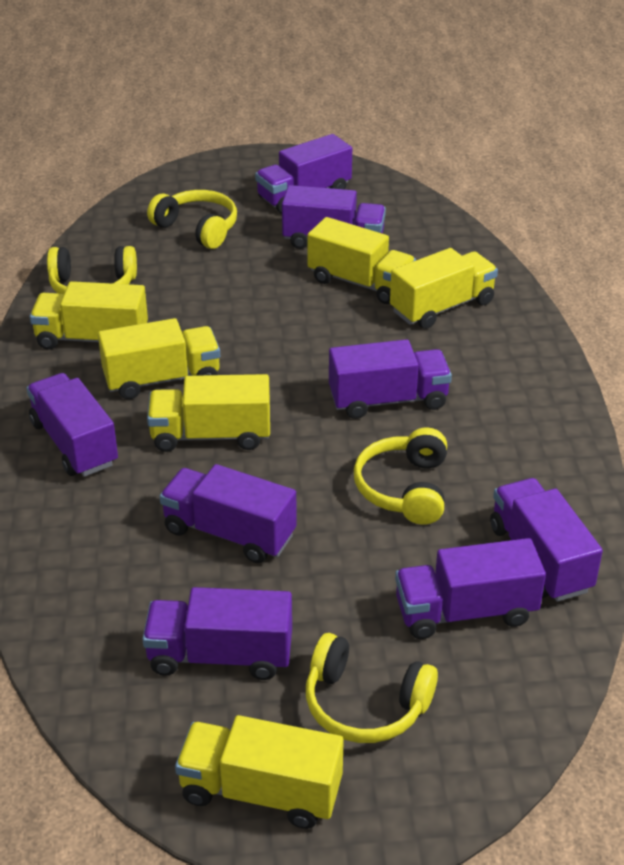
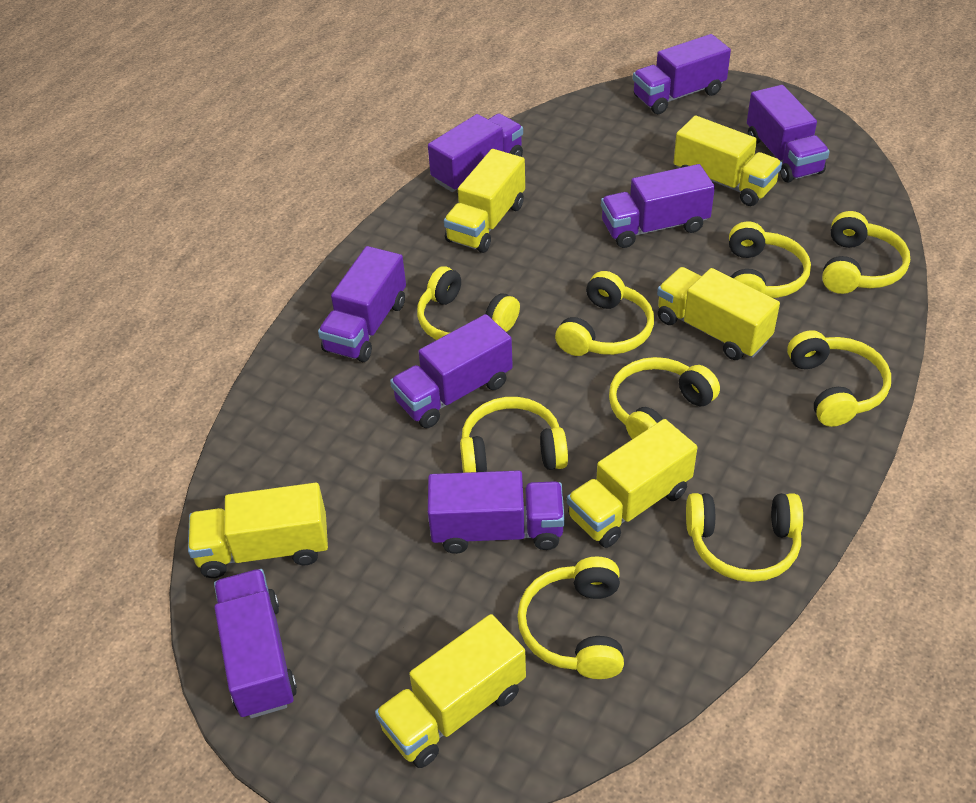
yellow headphones: 4 -> 9

